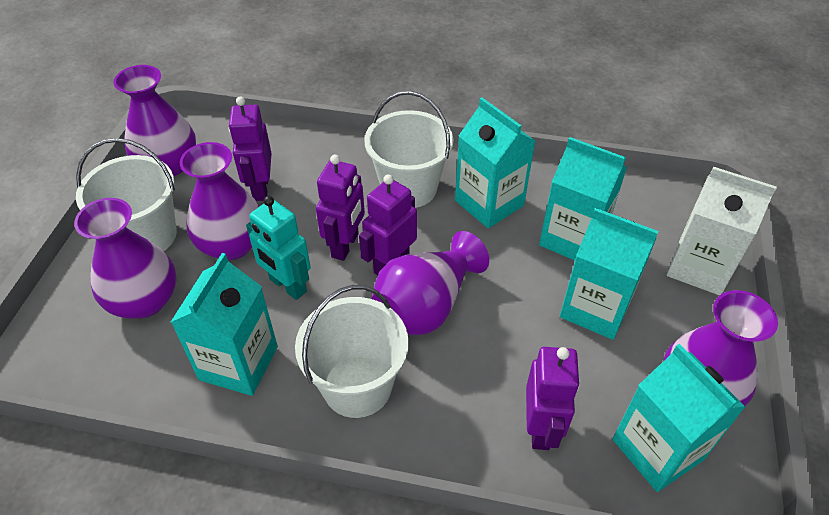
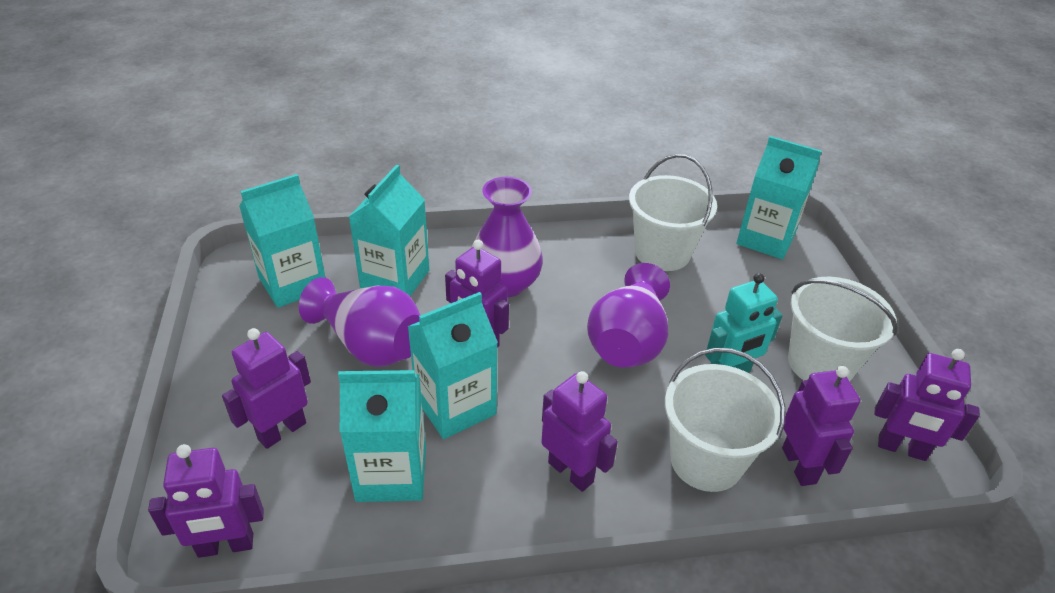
purple robot: 4 -> 6
purple vase: 5 -> 3
white carton: 1 -> 0

